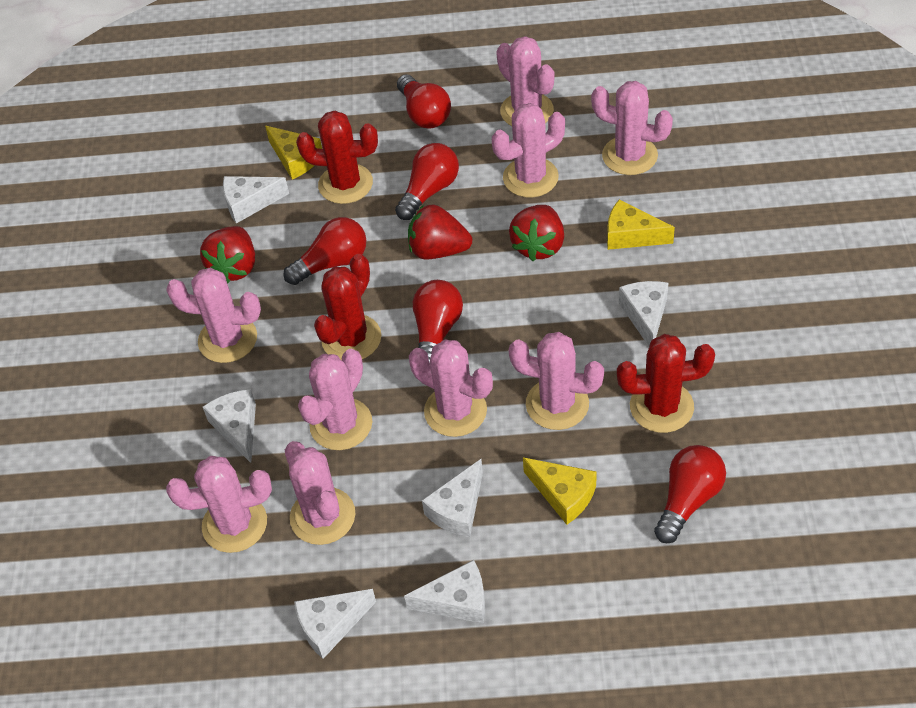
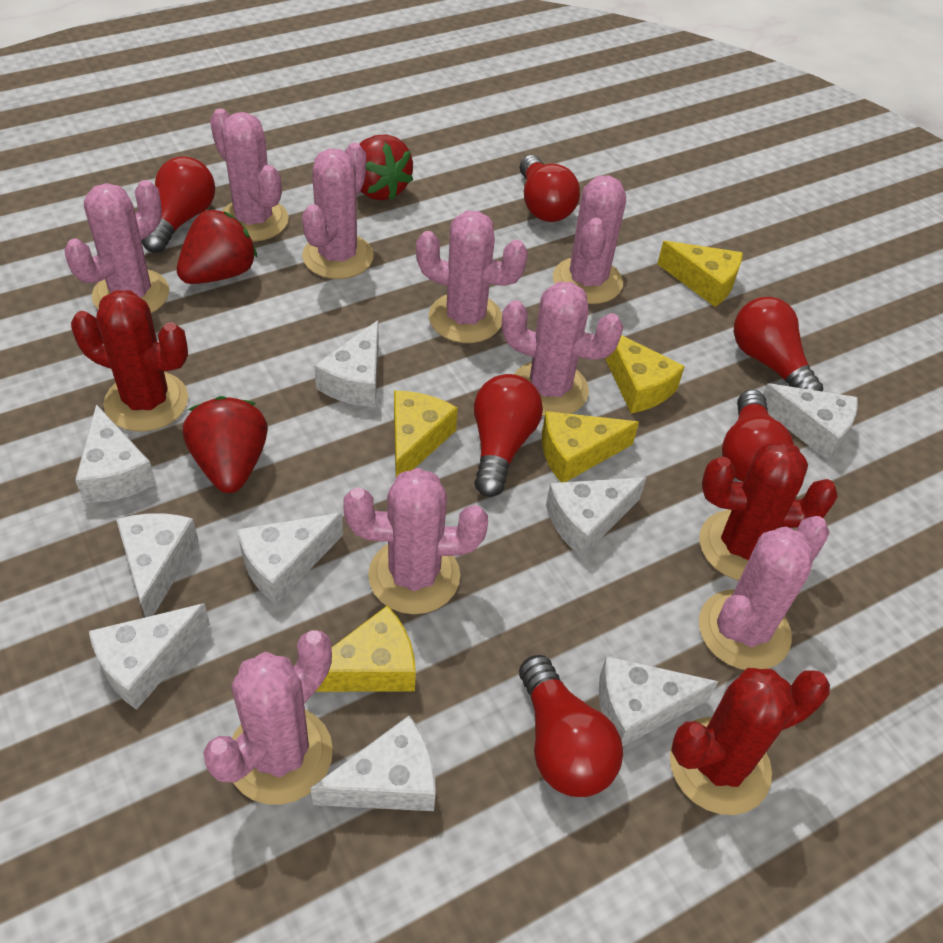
red light bulb: 5 -> 6
white cheese: 6 -> 9
yellow cheese: 3 -> 5

